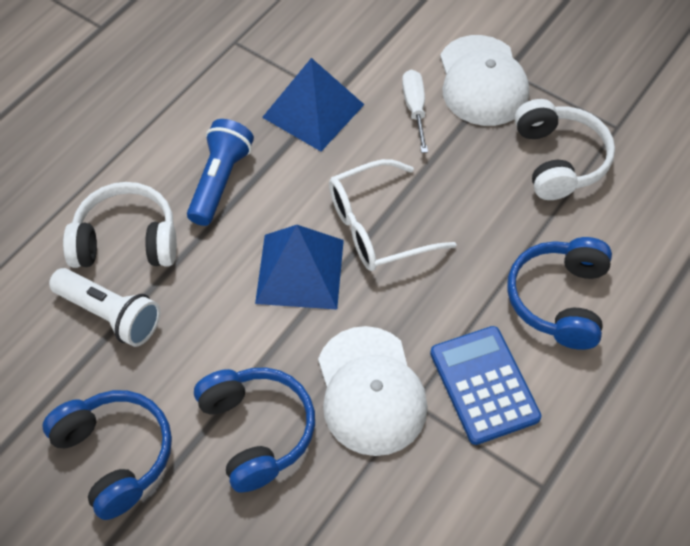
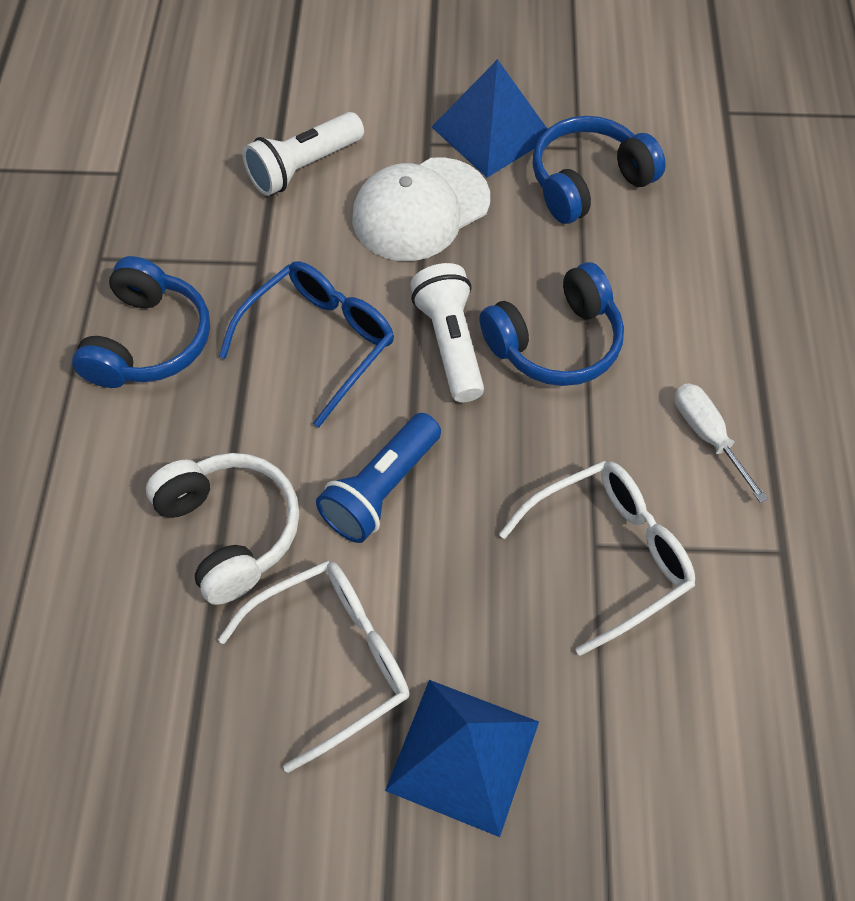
blue calculator: 1 -> 0
blue glasses: 0 -> 1
white cap: 2 -> 1
white flashlight: 1 -> 2
white glasses: 1 -> 2
white headphones: 2 -> 1

